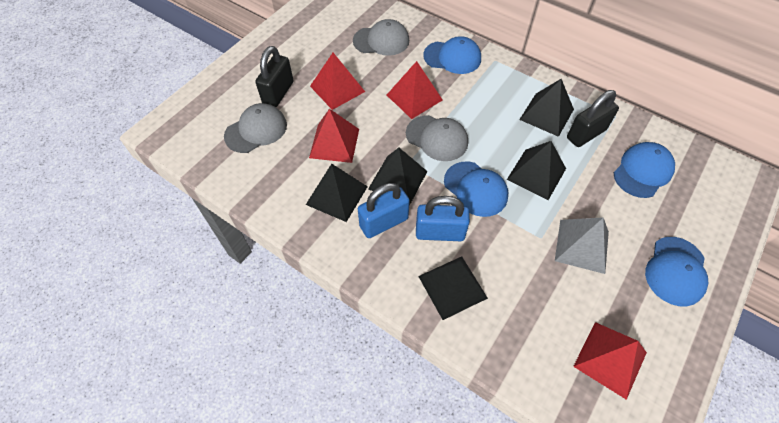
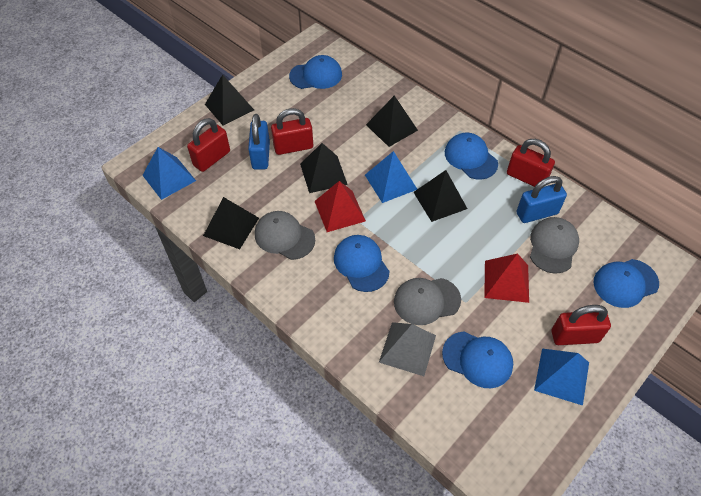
black padlock: 2 -> 0
blue cap: 4 -> 5
blue pyramid: 0 -> 3
red padlock: 0 -> 4
red pyramid: 4 -> 2

